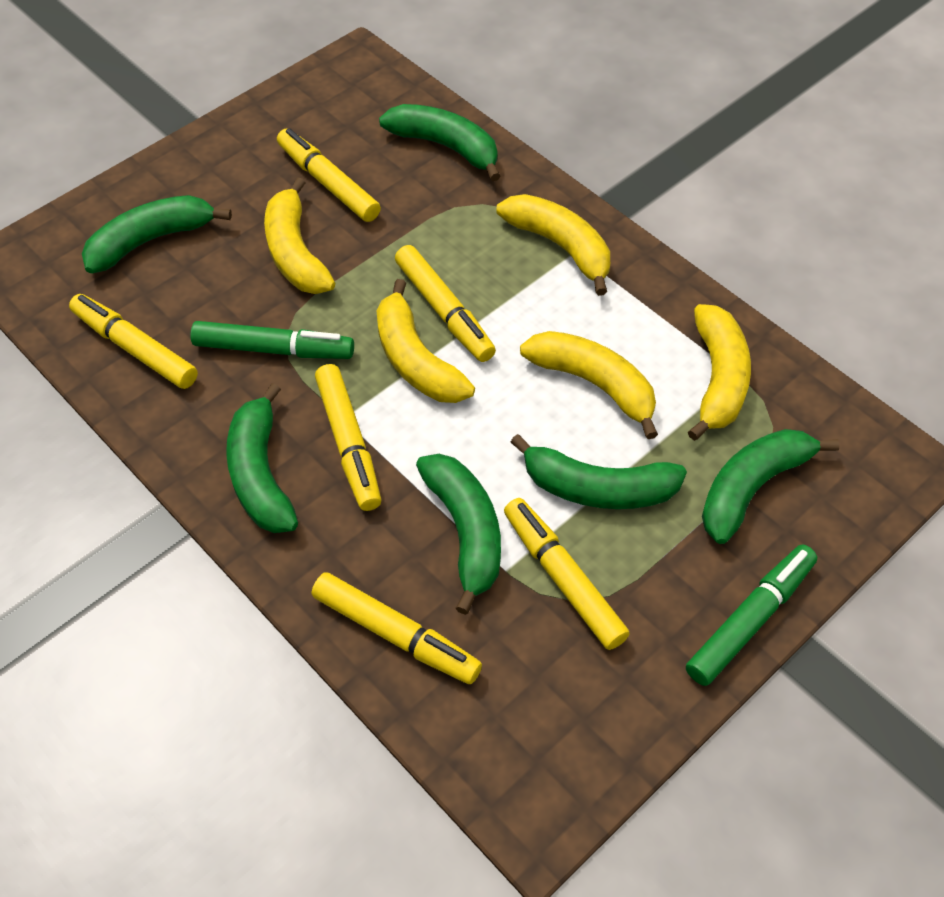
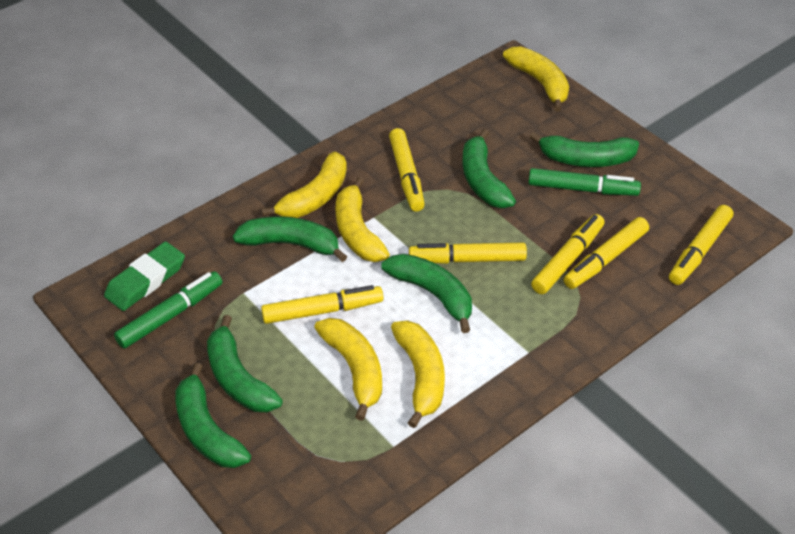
green eraser: 0 -> 1

